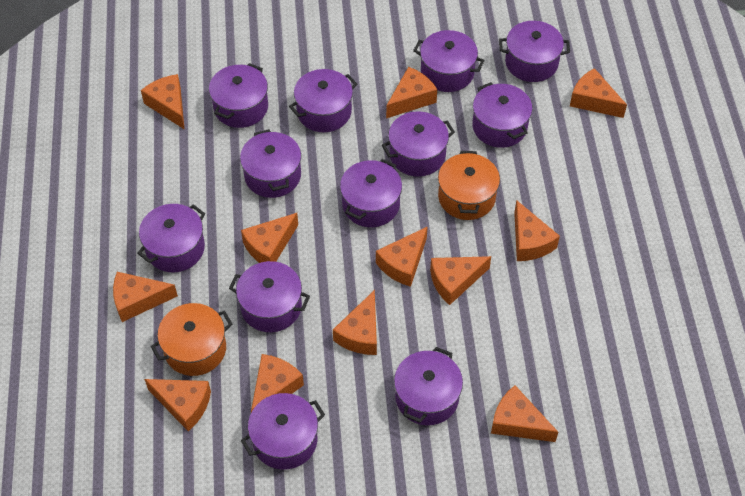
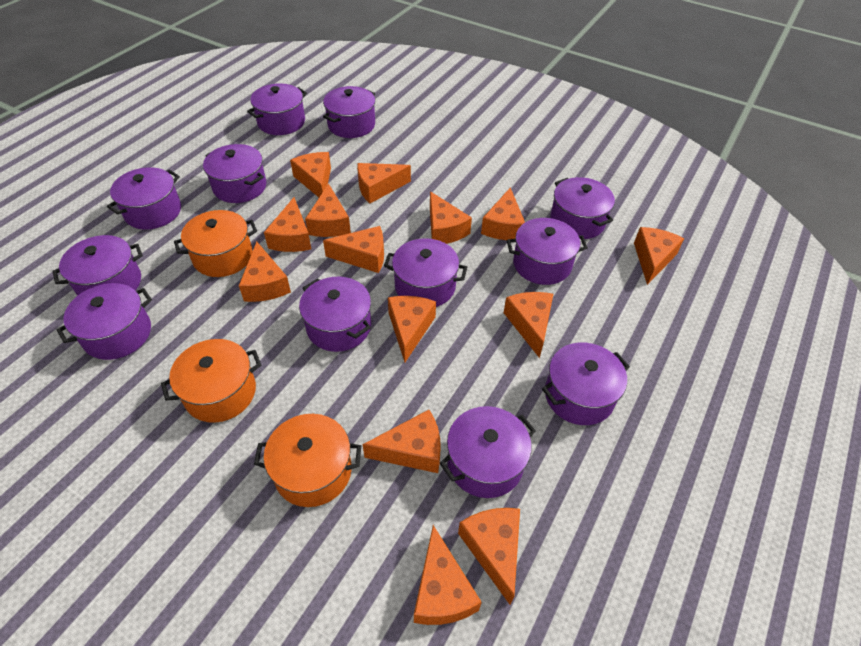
orange cheese: 12 -> 14
orange pot: 2 -> 3

